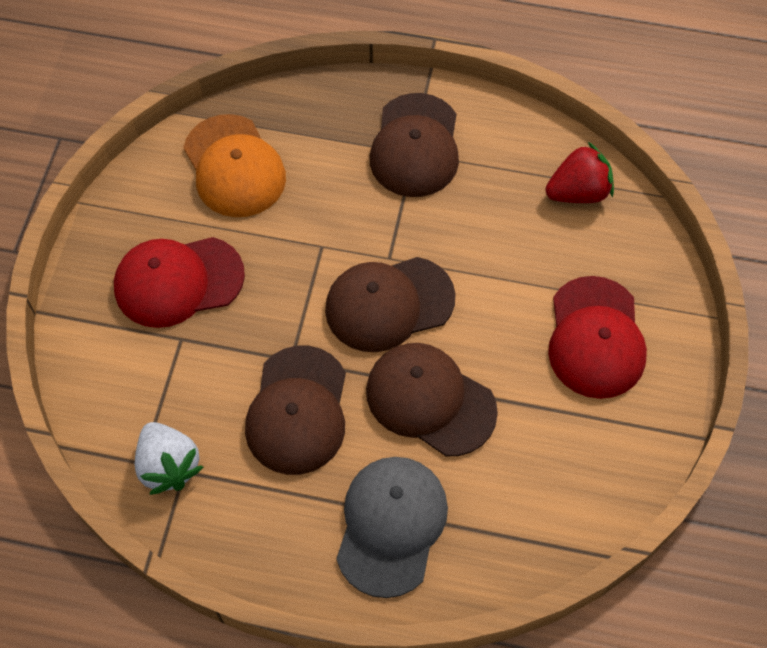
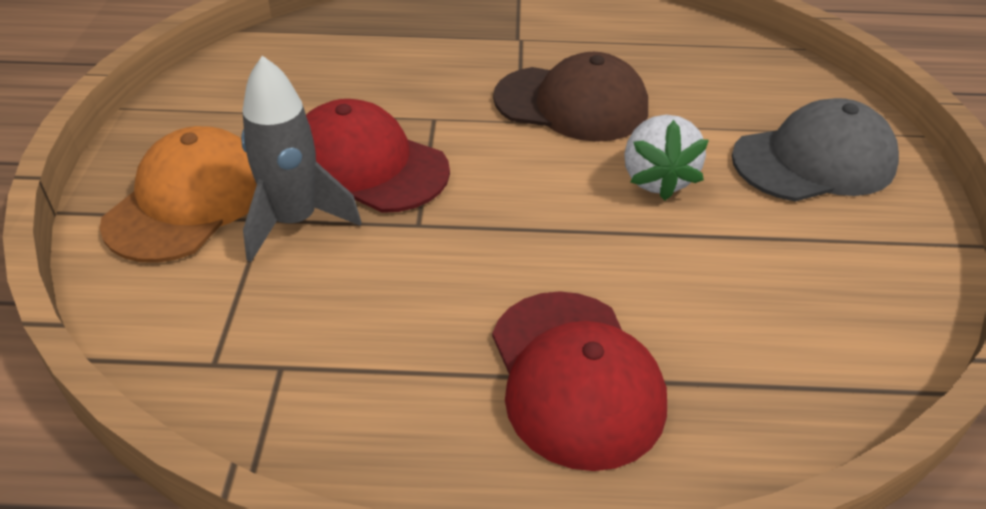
brown cap: 4 -> 1
grey rocket: 0 -> 1
red strawberry: 1 -> 0

